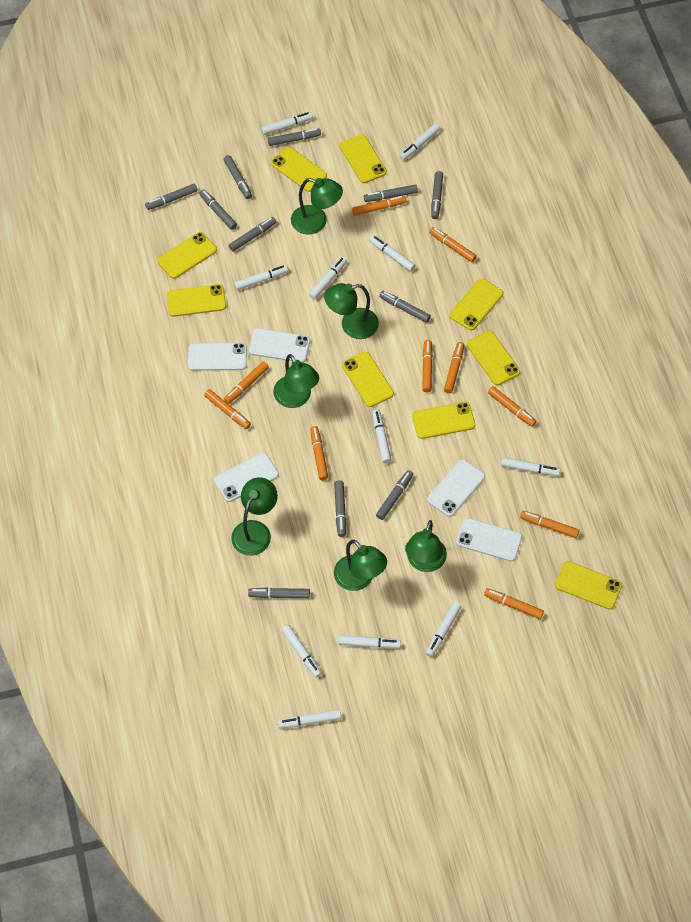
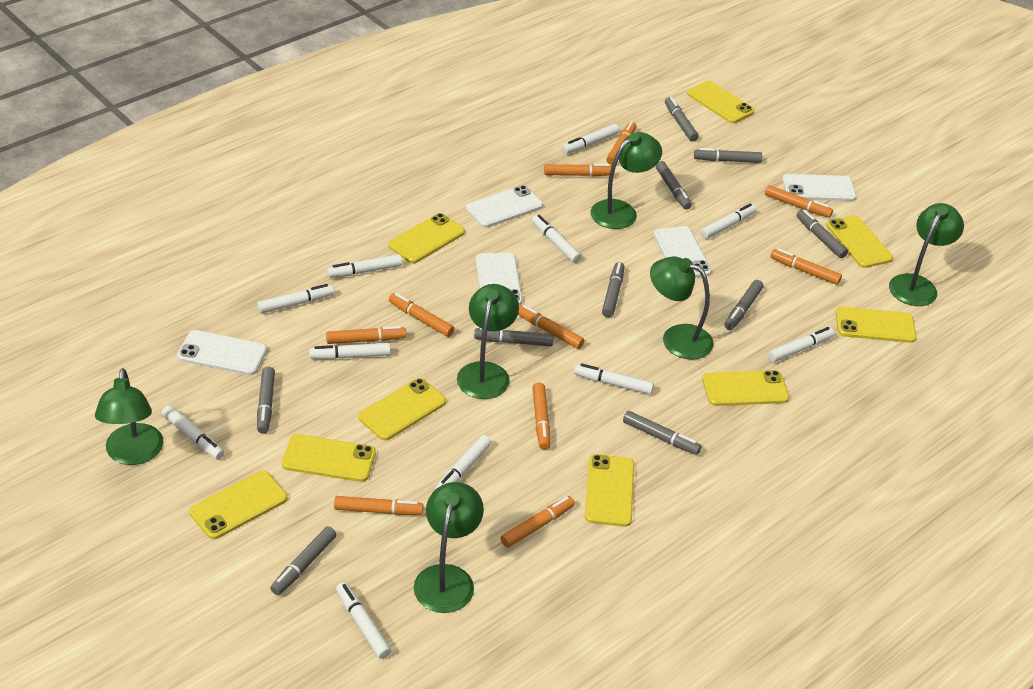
grey marker: 11 -> 10

